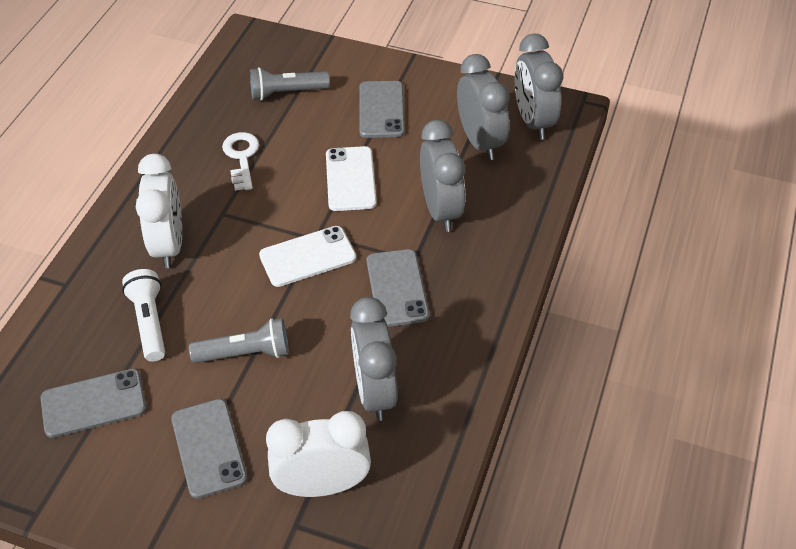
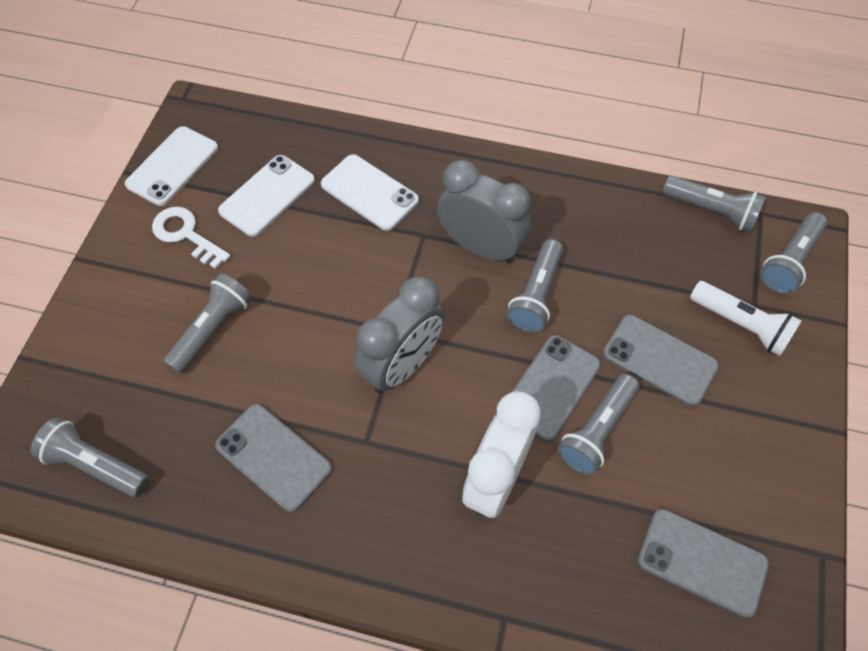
grey clock: 4 -> 2
grey flashlight: 2 -> 6
white clock: 2 -> 1
white phone: 2 -> 3

